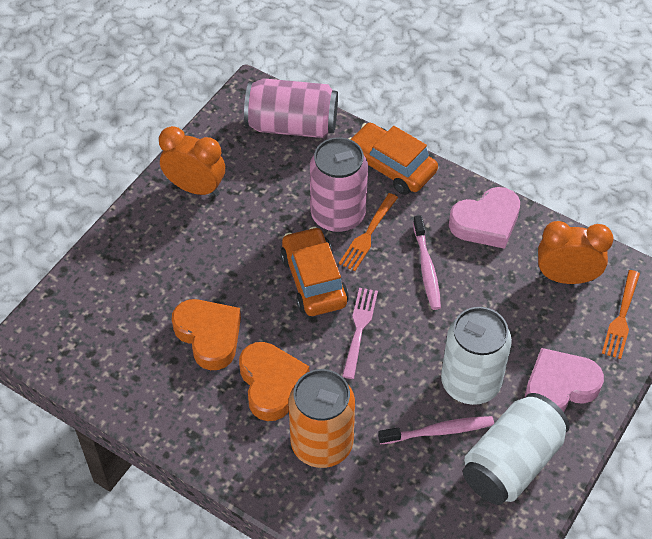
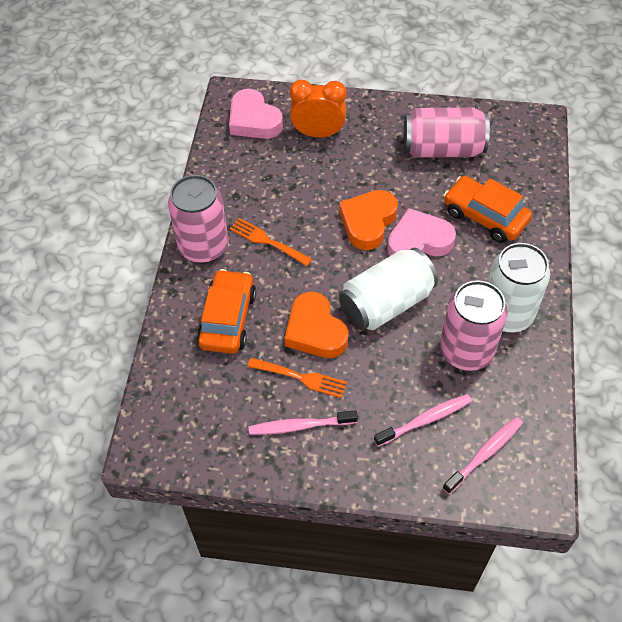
orange can: 1 -> 0
orange clock: 2 -> 1
pink can: 2 -> 3
pink fork: 1 -> 0
pink toothbrush: 2 -> 3

